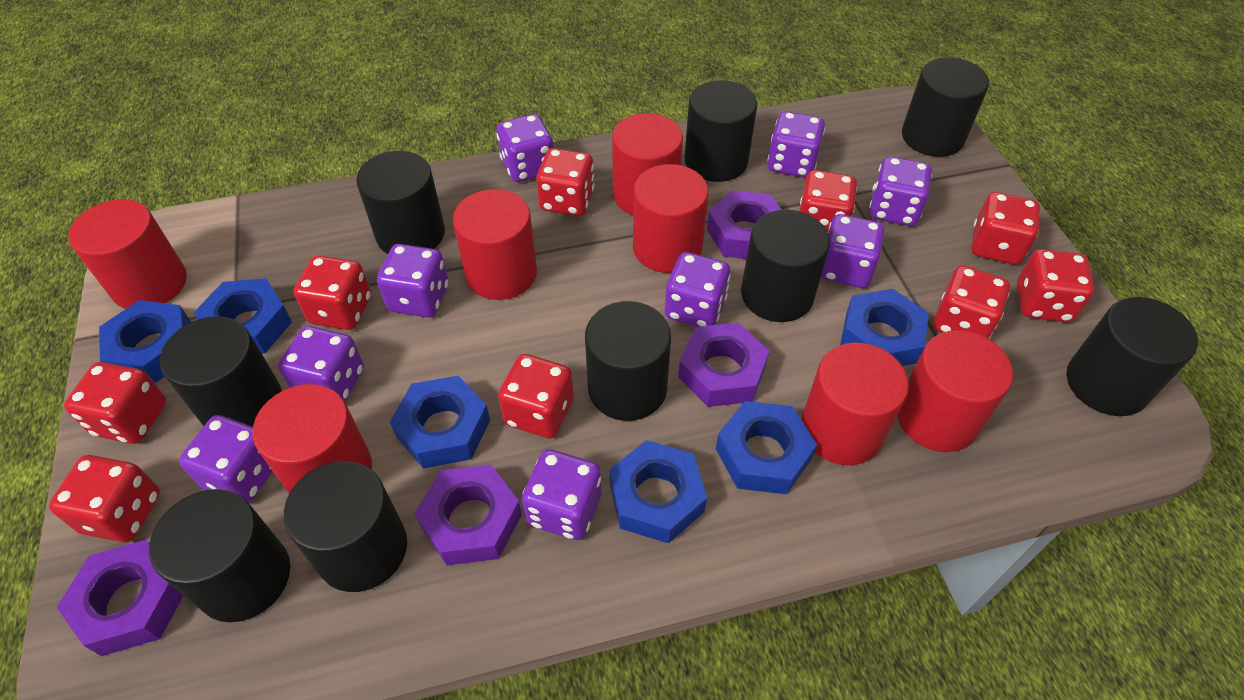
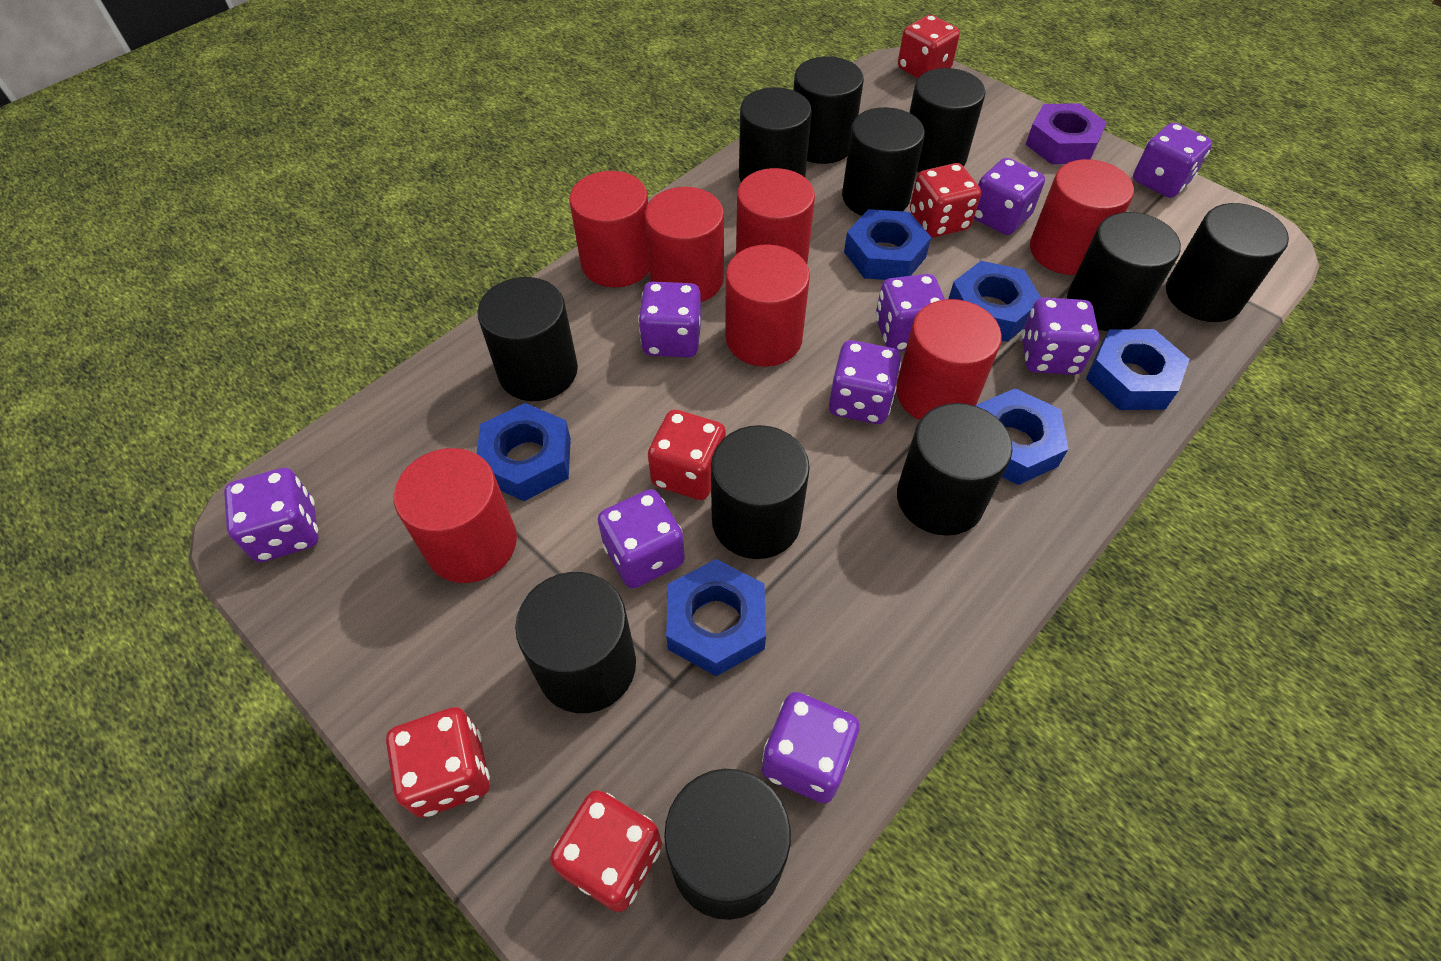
black cylinder: 9 -> 11
purple nut: 4 -> 1
red dice: 9 -> 5

